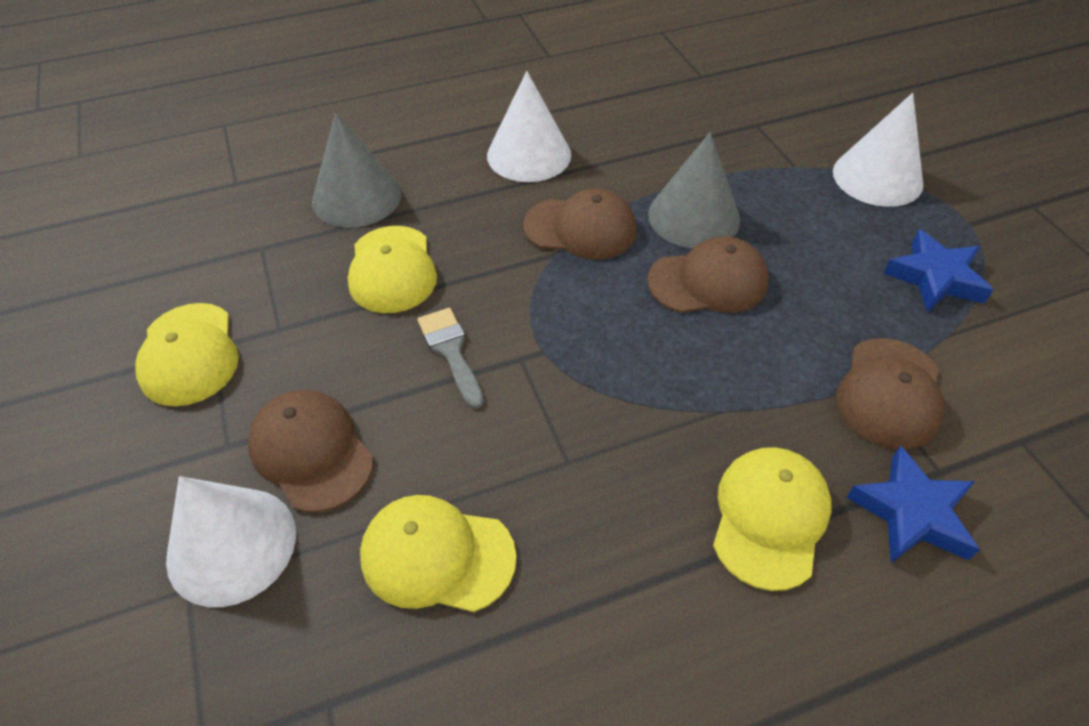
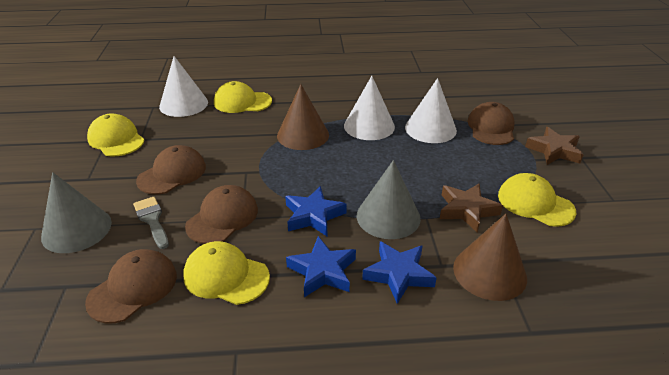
blue star: 2 -> 3
brown cone: 0 -> 2
brown star: 0 -> 2

